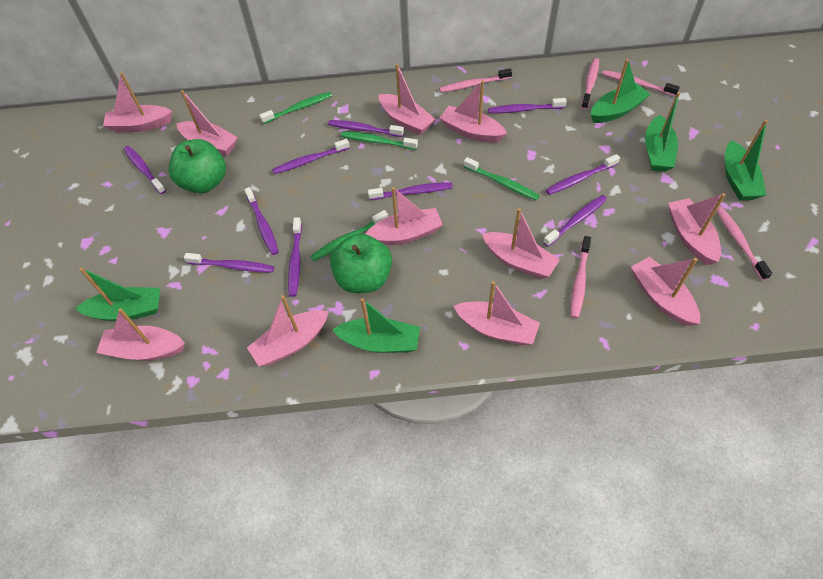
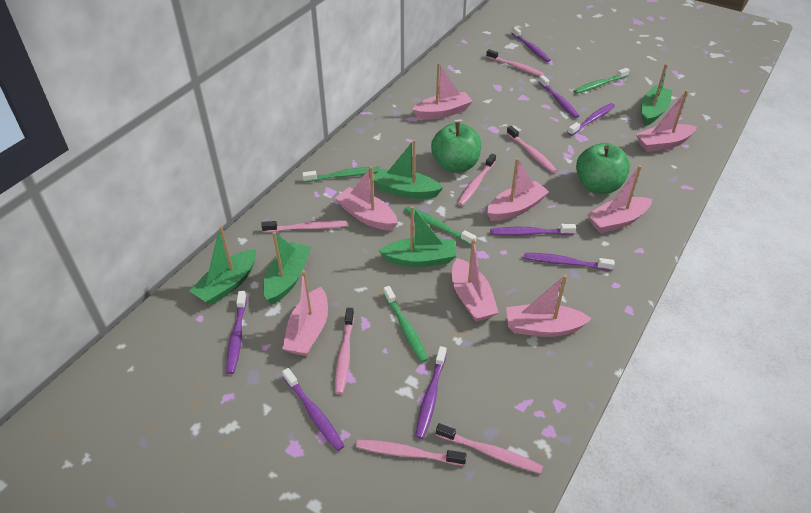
pink boat: 11 -> 8
pink toothbrush: 5 -> 7
purple toothbrush: 10 -> 8

